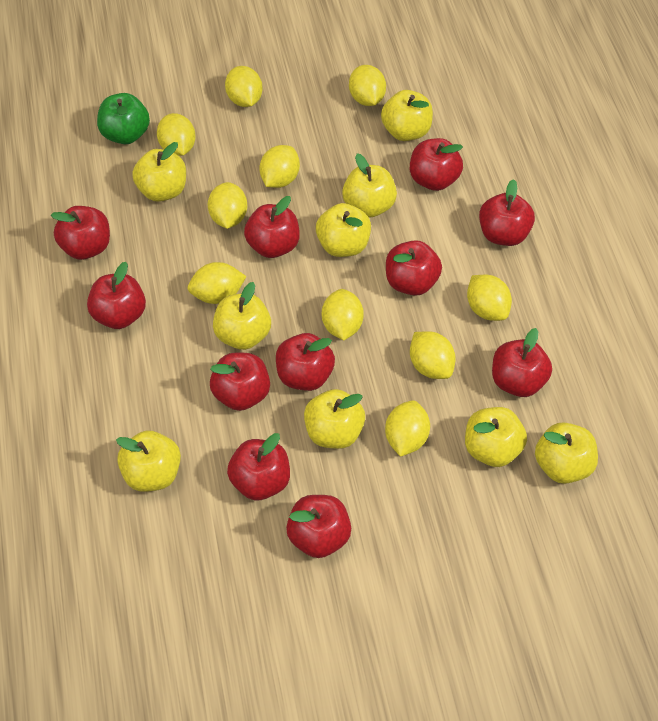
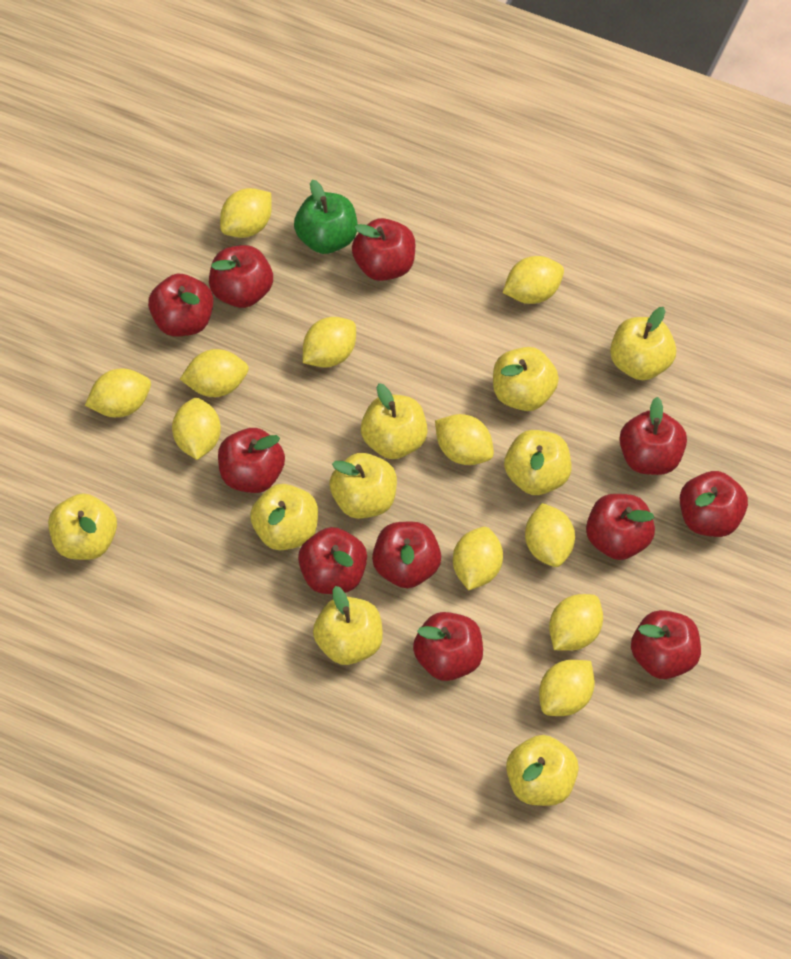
yellow lemon: 10 -> 11

